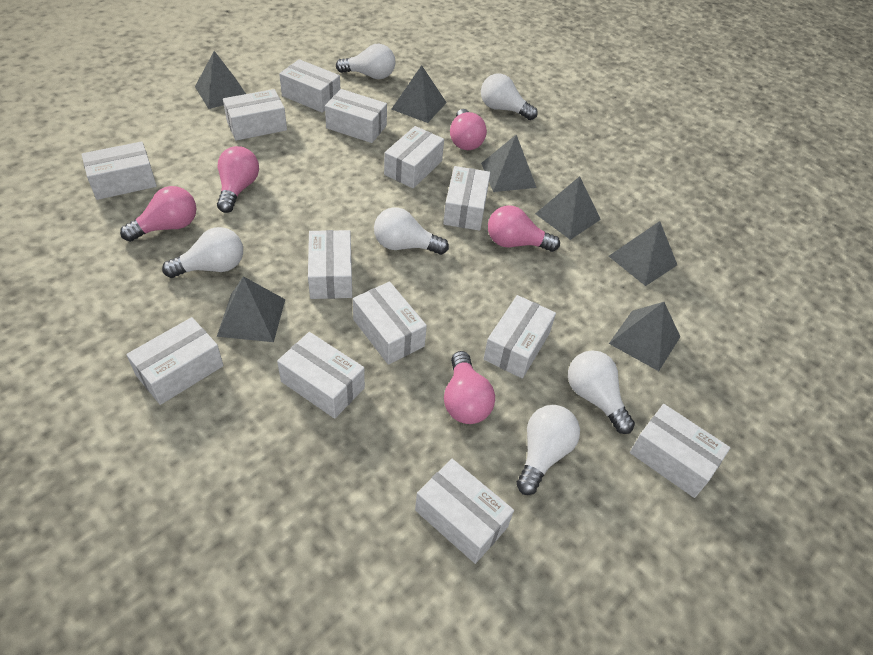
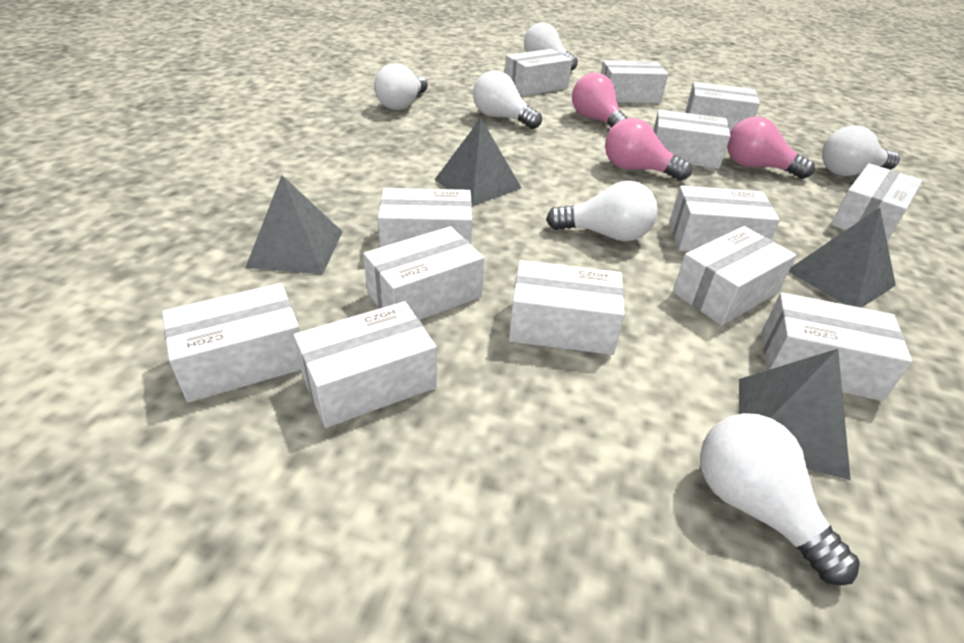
grey pyramid: 7 -> 4
pink light bulb: 5 -> 3

